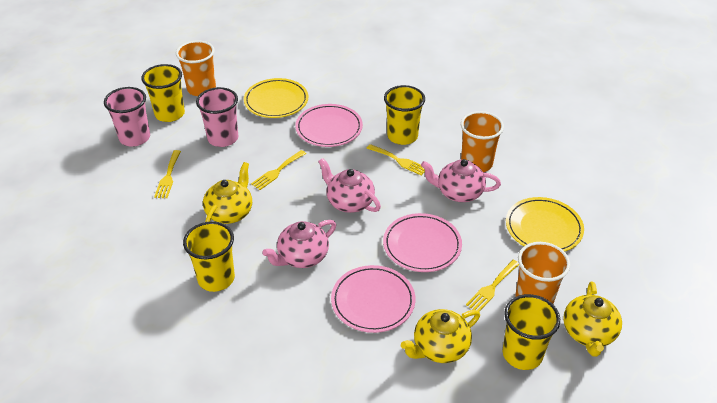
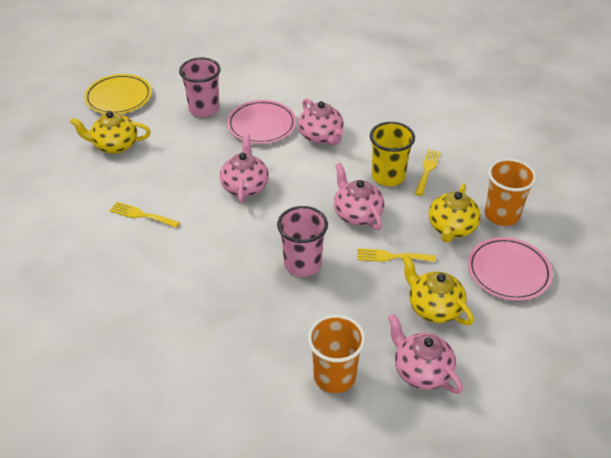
orange cup: 3 -> 2
pink plate: 3 -> 2
pink teapot: 3 -> 4
yellow cup: 4 -> 1
yellow fork: 4 -> 3
yellow plate: 2 -> 1

